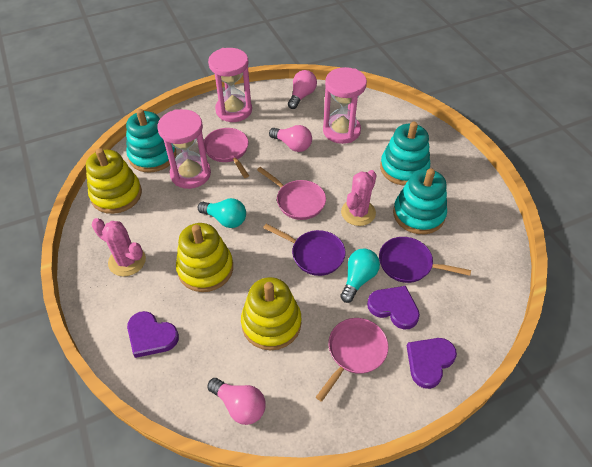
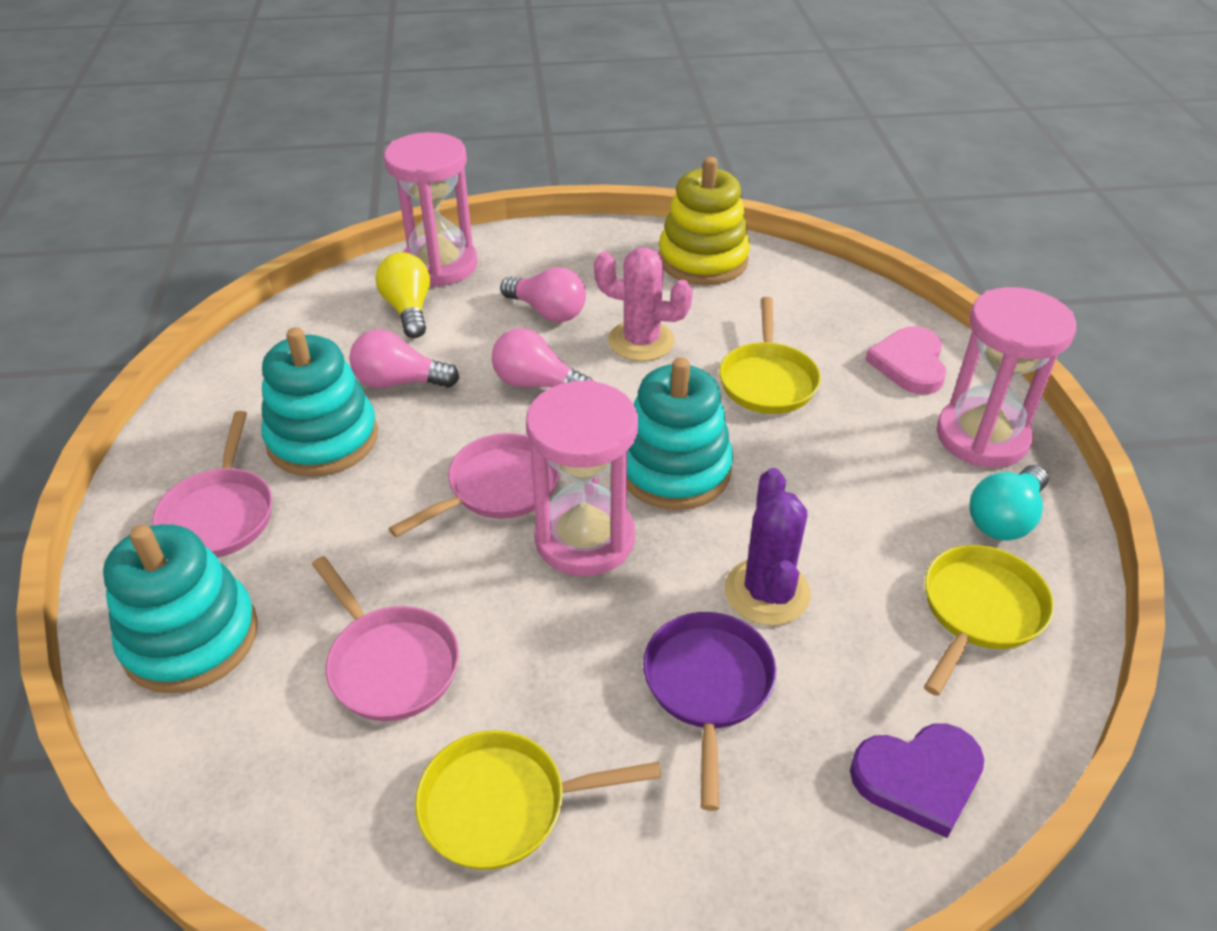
pink cactus: 2 -> 1
pink heart: 0 -> 1
purple cactus: 0 -> 1
purple heart: 3 -> 1
purple pan: 2 -> 1
turquoise light bulb: 2 -> 1
yellow light bulb: 0 -> 1
yellow pan: 0 -> 3
yellow stacking toy: 3 -> 1

